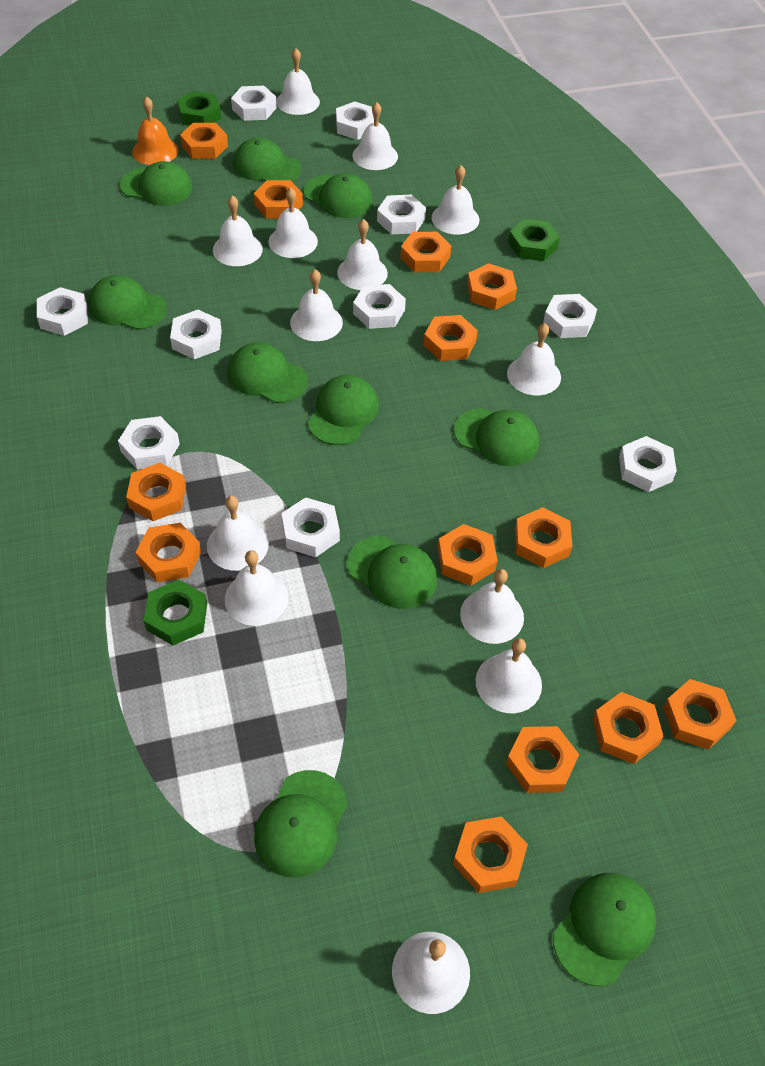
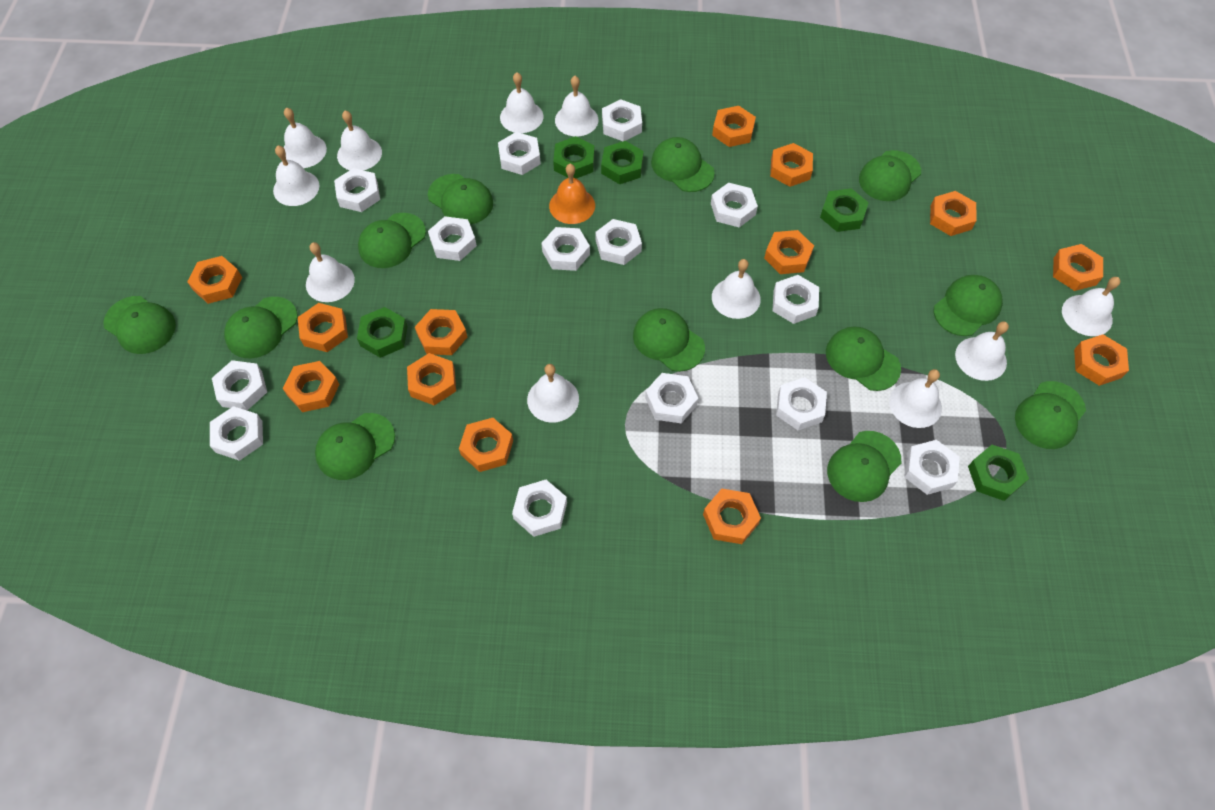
green cap: 10 -> 12
green nut: 3 -> 5
white bell: 13 -> 11
white nut: 10 -> 14

